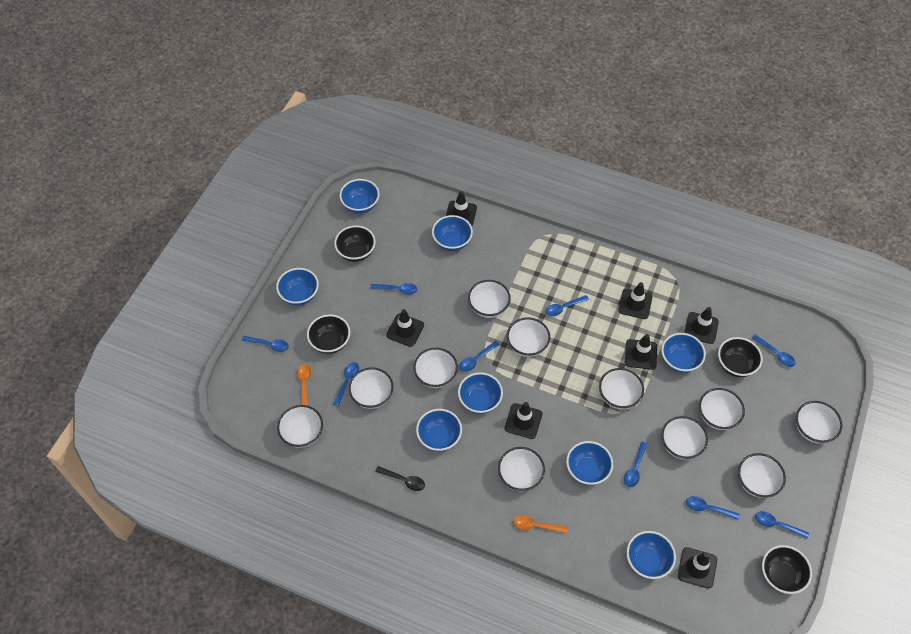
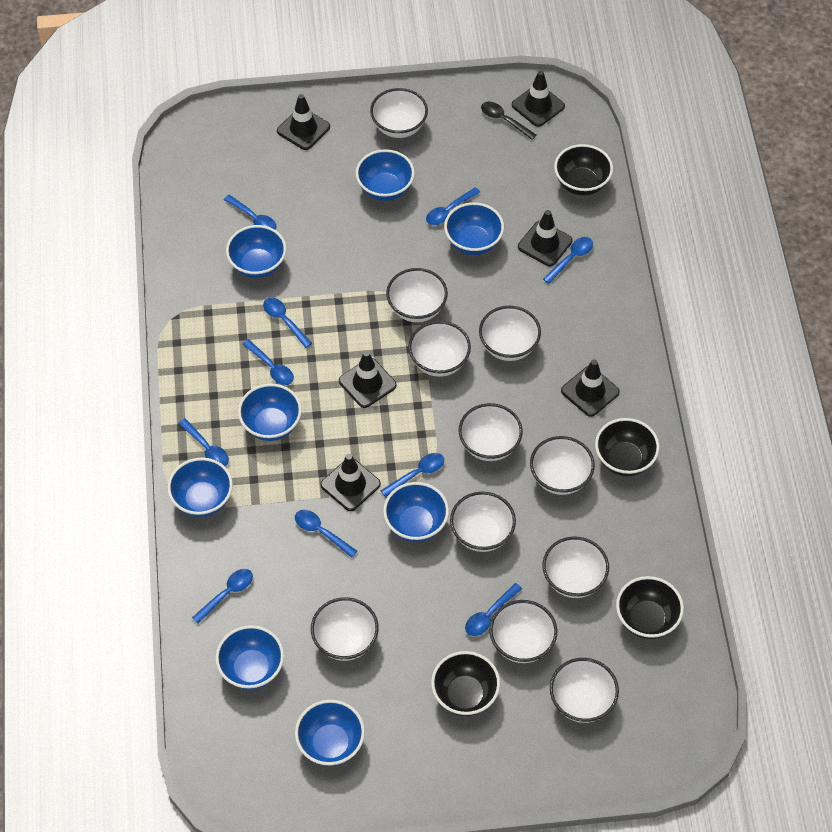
black traffic cone: 7 -> 6
blue spoon: 9 -> 10
orange spoon: 2 -> 0

